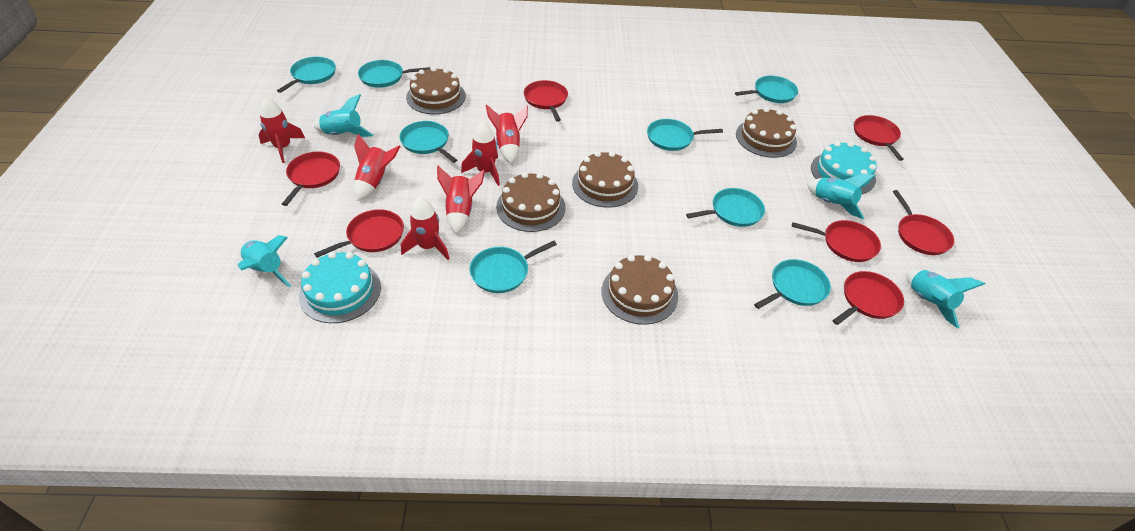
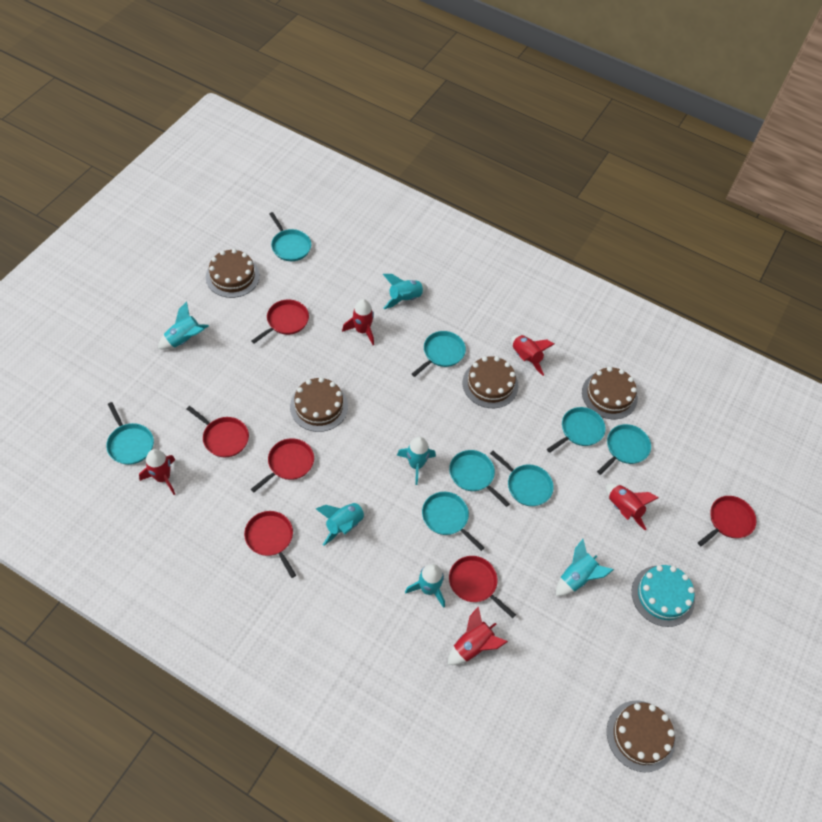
red pan: 7 -> 6
red rocket: 6 -> 5
turquoise cake: 2 -> 1
turquoise rocket: 4 -> 6

